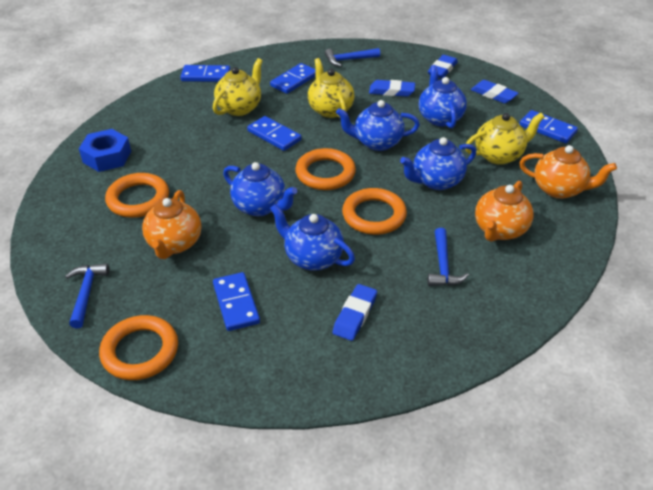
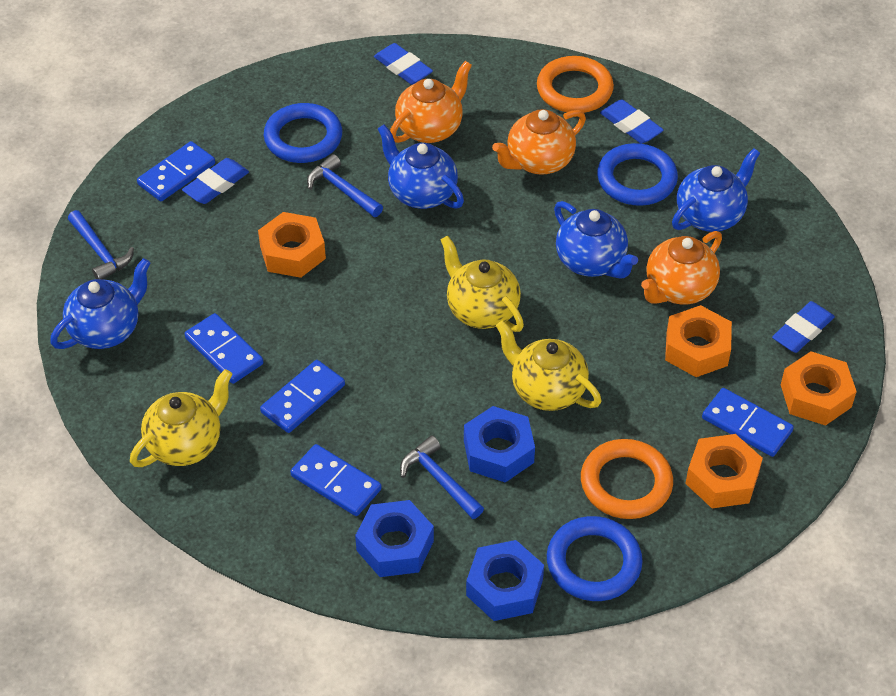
blue nut: 1 -> 3
blue ring: 0 -> 3
blue teapot: 5 -> 4
orange nut: 0 -> 4
orange ring: 4 -> 2

